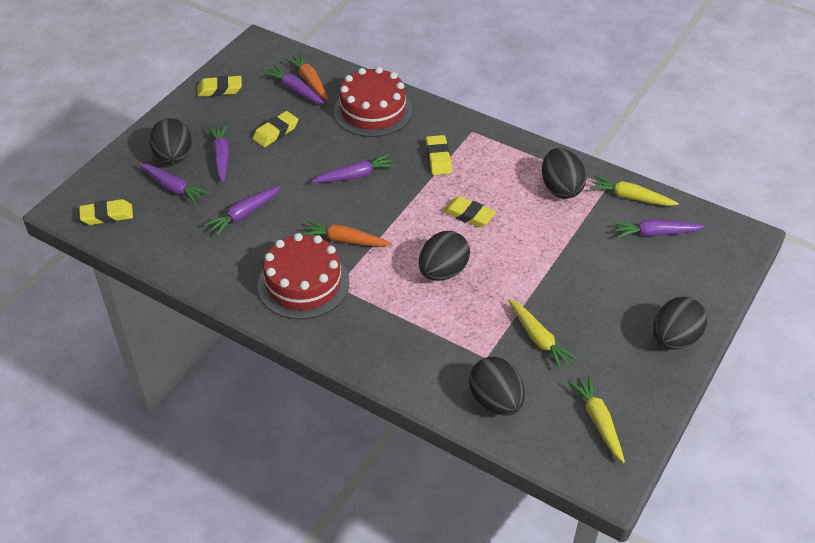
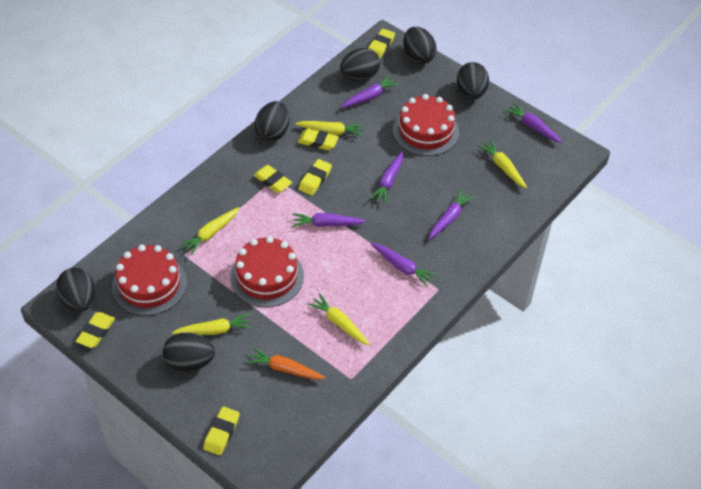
black egg: 5 -> 6
orange carrot: 2 -> 1
red cake: 2 -> 3
yellow carrot: 3 -> 5
yellow eraser: 5 -> 6

